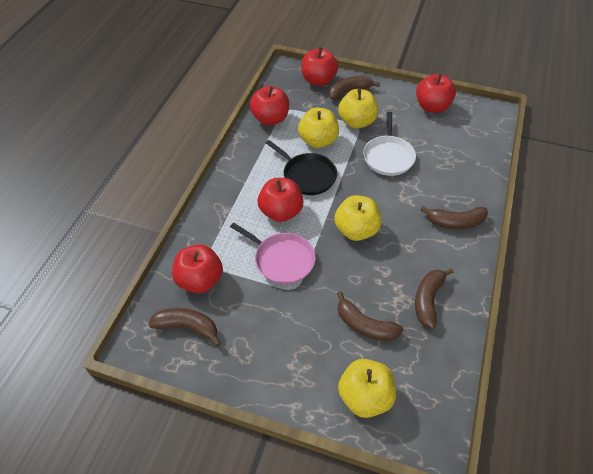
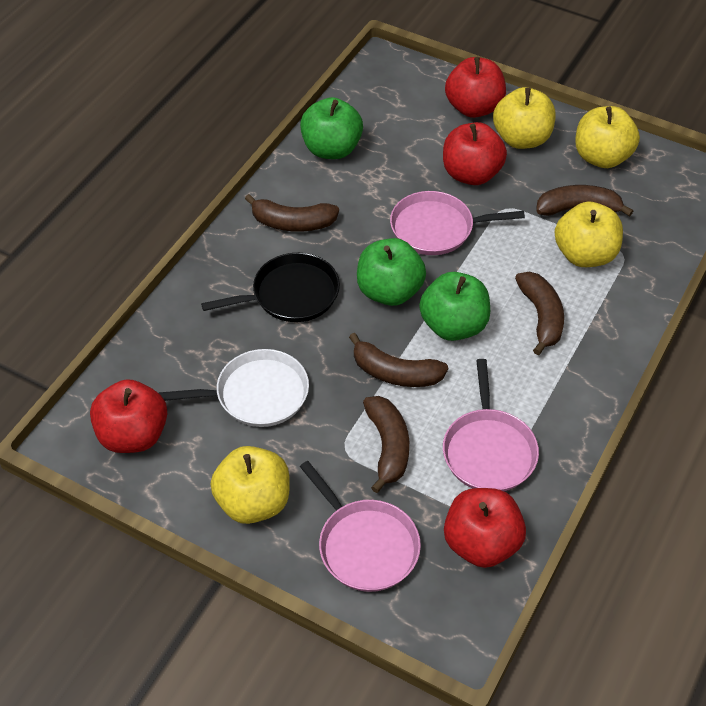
green apple: 0 -> 3
pink pan: 1 -> 3
red apple: 5 -> 4

